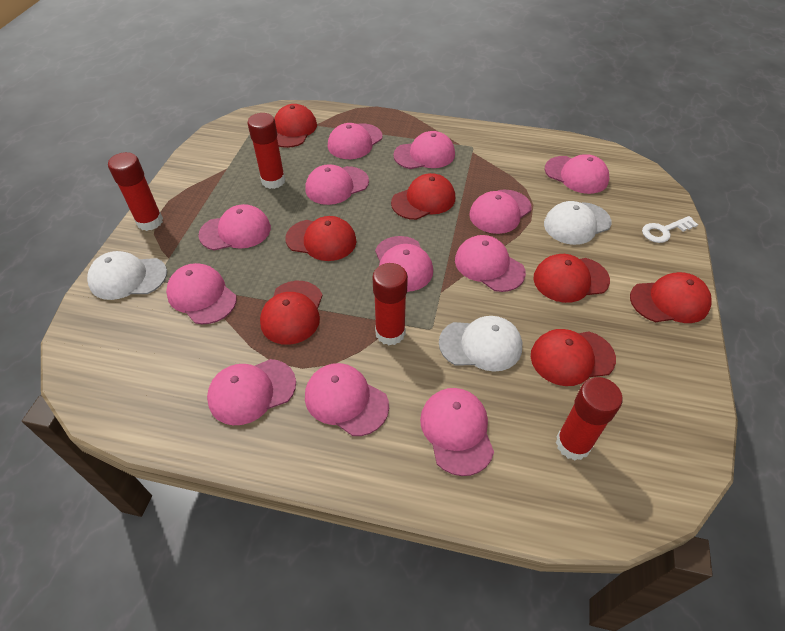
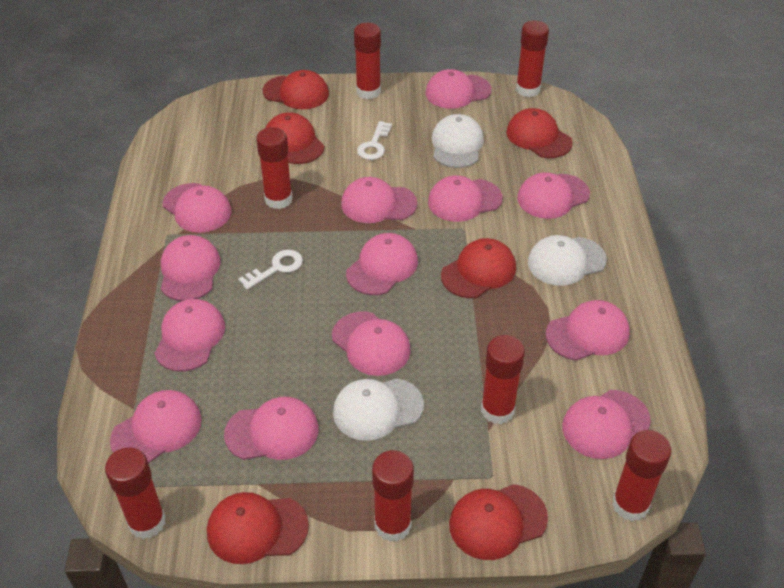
pink cap: 12 -> 13
red cap: 7 -> 6
red glue stick: 4 -> 7
white key: 1 -> 2

